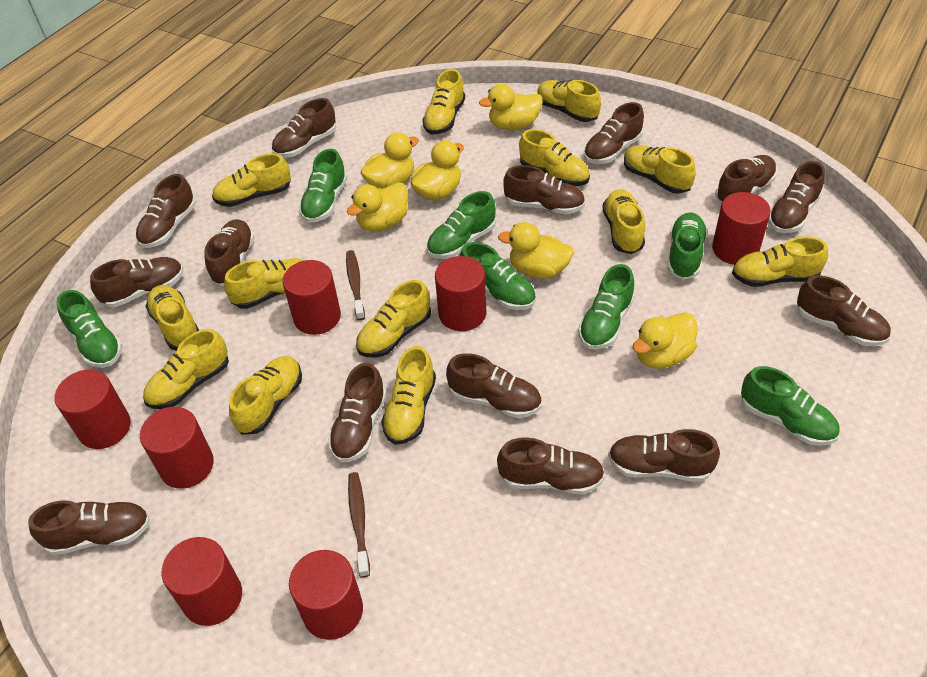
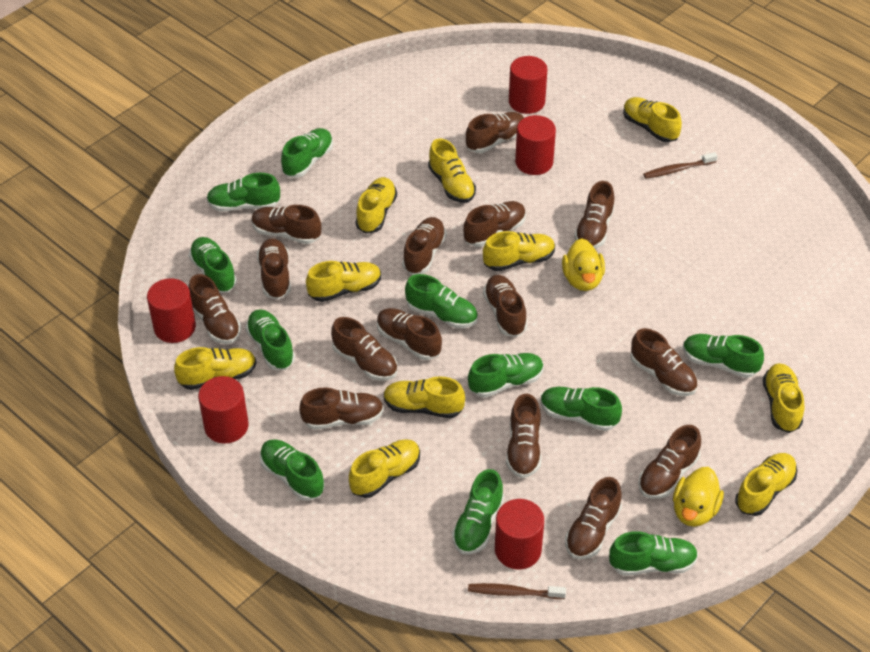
brown shoe: 14 -> 15
green shoe: 7 -> 11
red cylinder: 7 -> 5
yellow duck: 6 -> 2
yellow shoe: 13 -> 10

